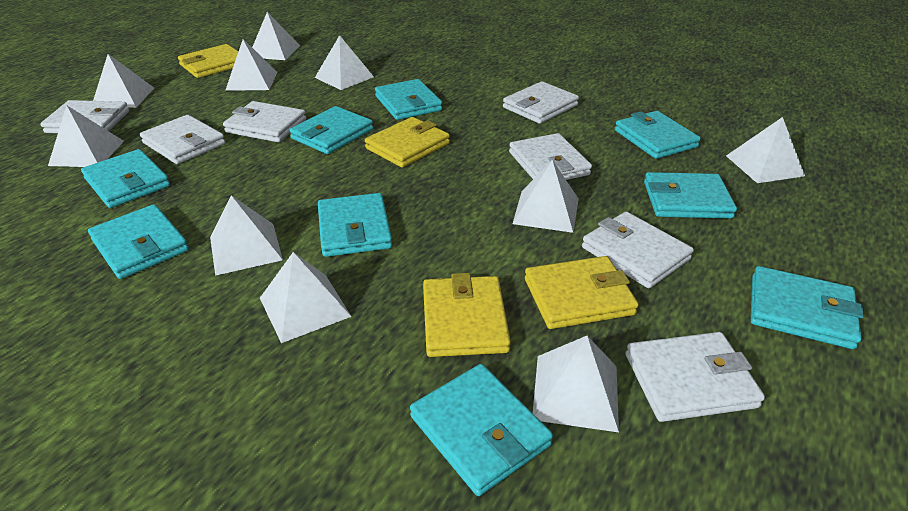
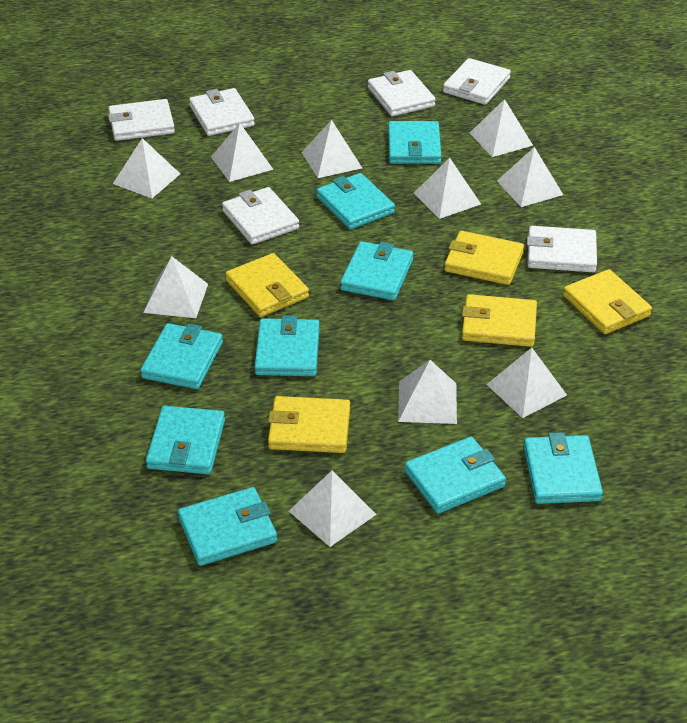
white wallet: 7 -> 6
yellow wallet: 4 -> 5

